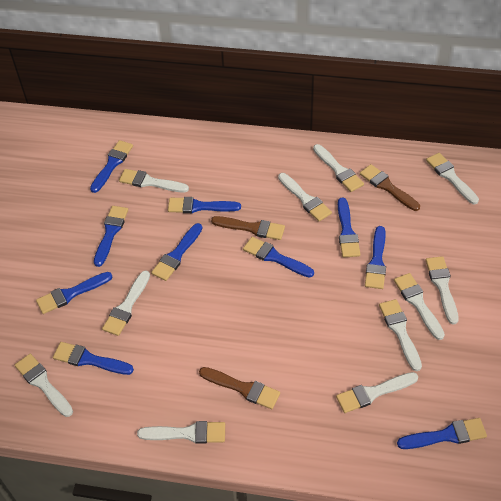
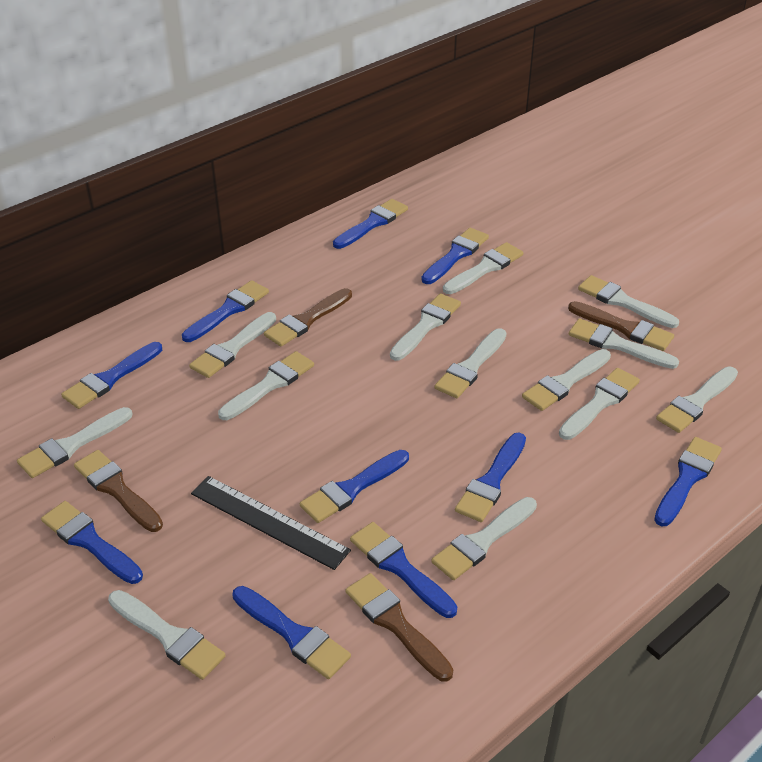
black ruler: 0 -> 1
brown brush: 3 -> 4
white brush: 11 -> 13

